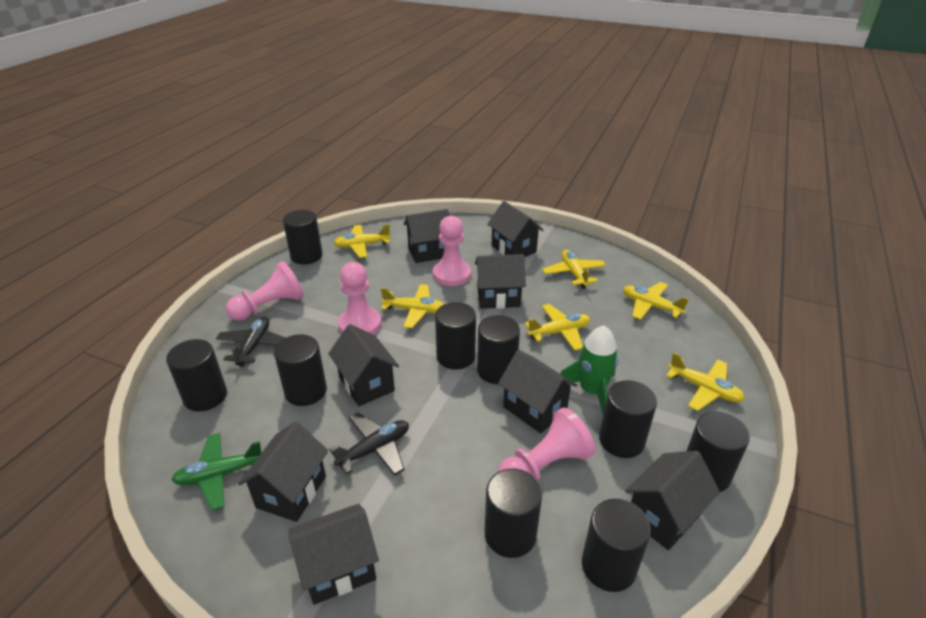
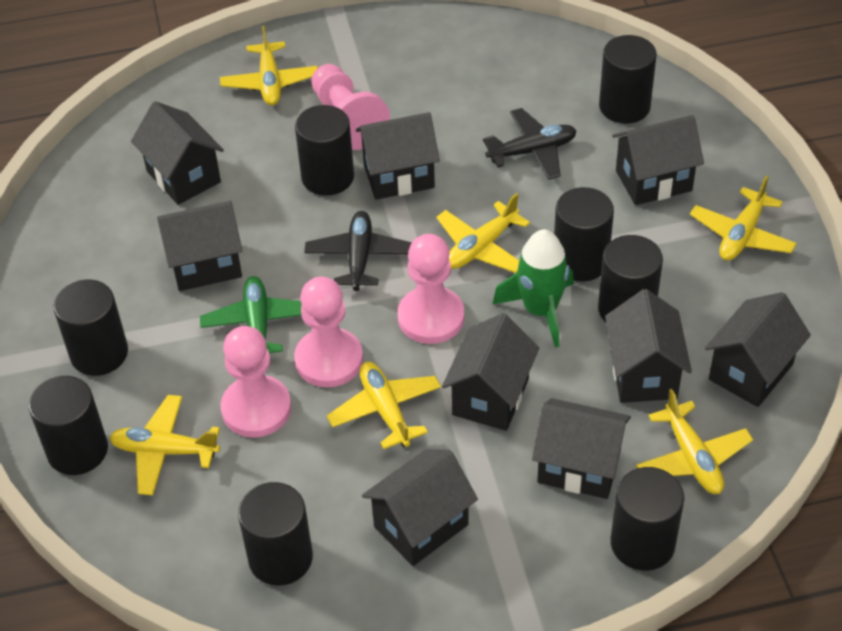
black cylinder: 9 -> 8
black house: 8 -> 9

